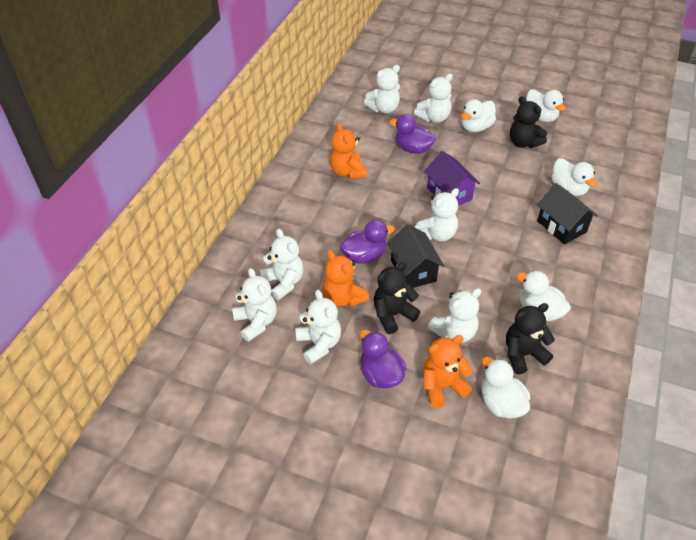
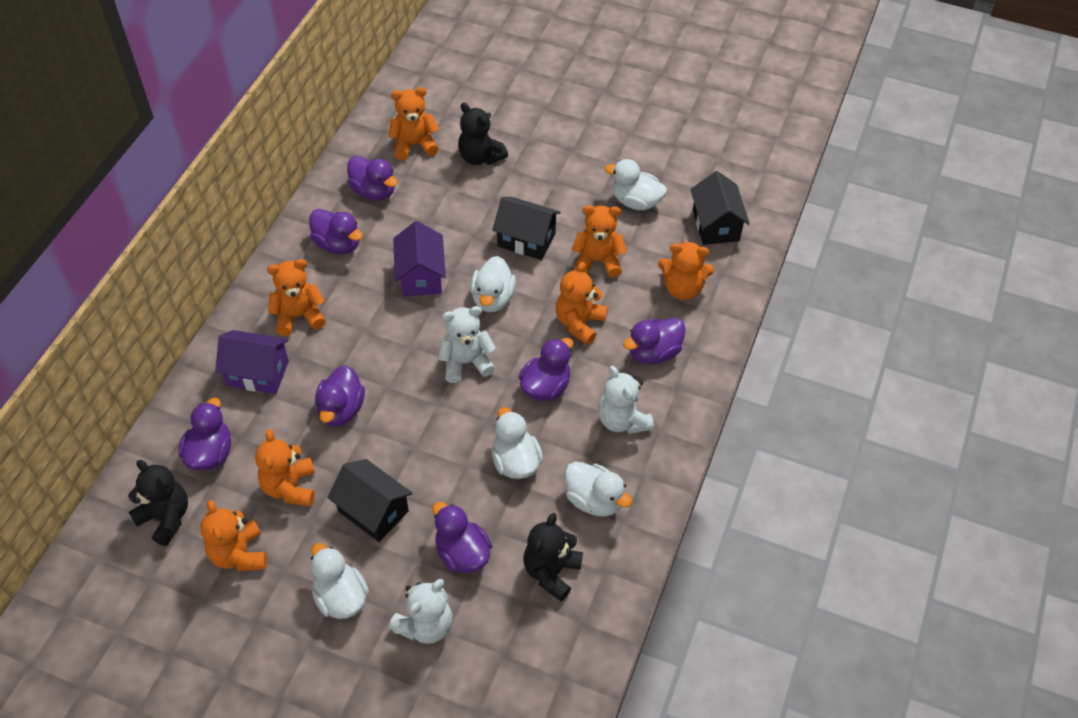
black house: 2 -> 3
orange teddy bear: 3 -> 7
purple duck: 3 -> 7
purple house: 1 -> 2
white teddy bear: 7 -> 3

